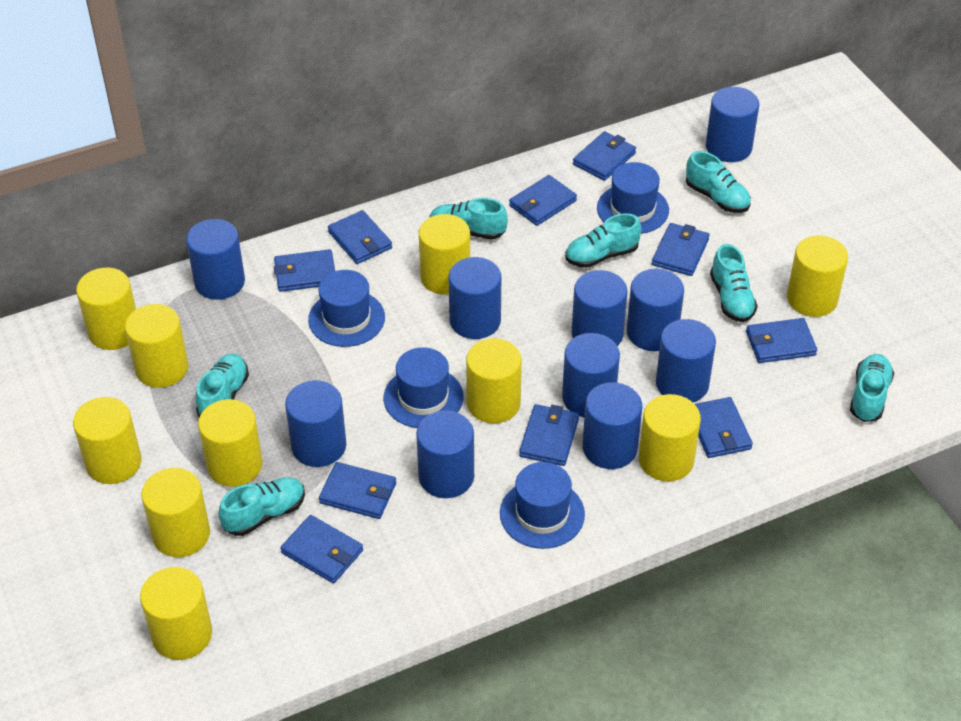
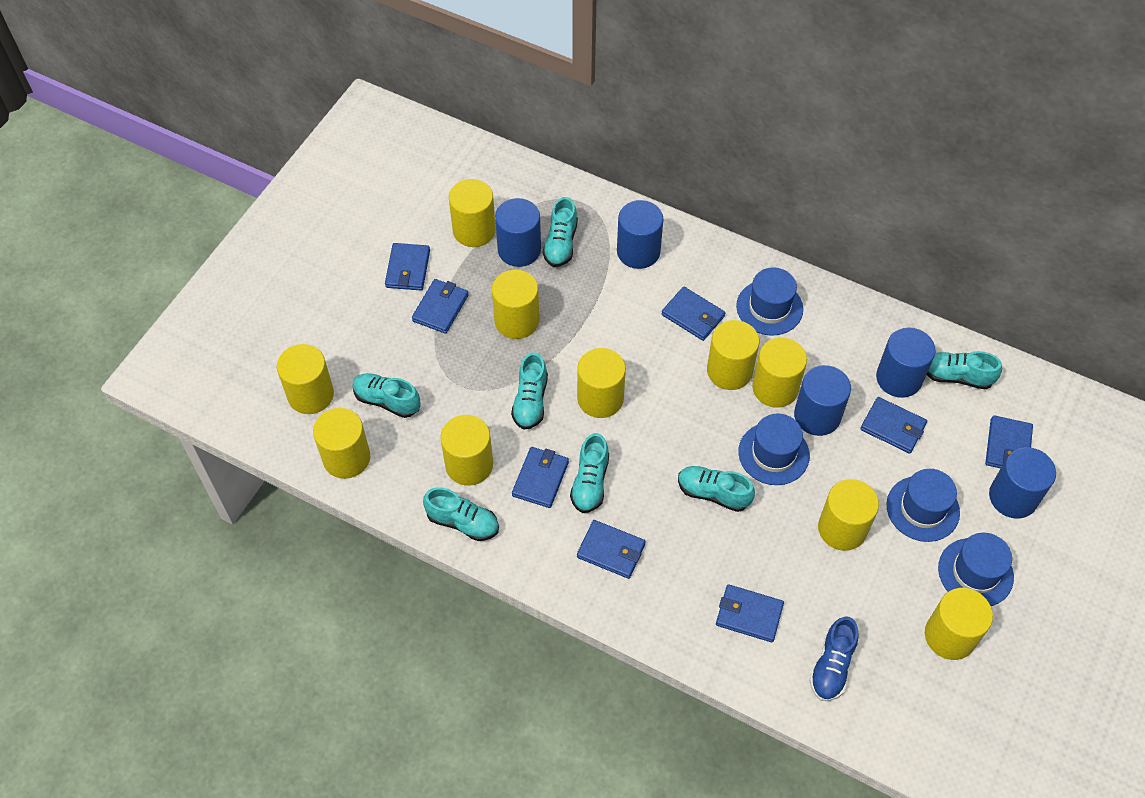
blue cylinder: 10 -> 5
blue shoe: 0 -> 1
blue wallet: 10 -> 8

